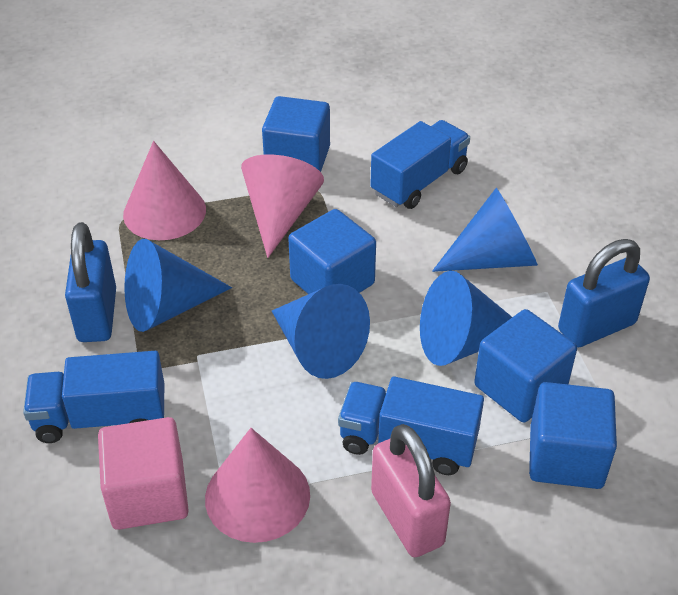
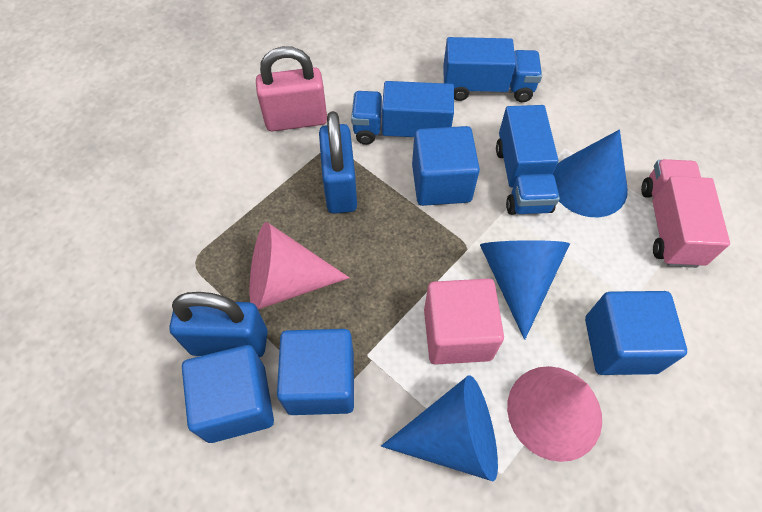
blue cone: 4 -> 3
pink cone: 3 -> 2
pink truck: 0 -> 1

